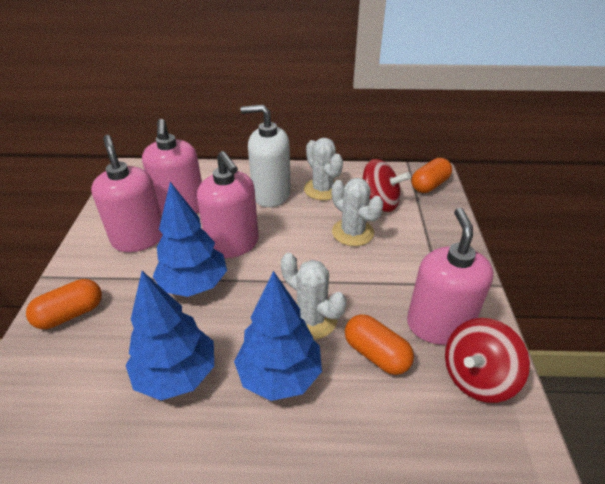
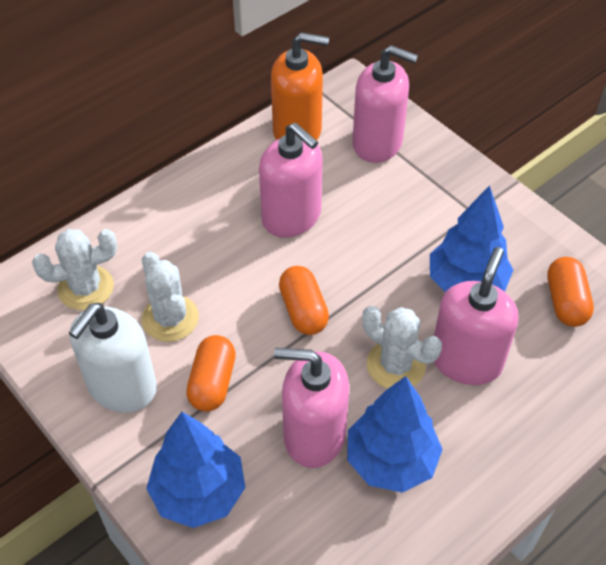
orange soap dispenser: 0 -> 1
red spinning top: 2 -> 0

